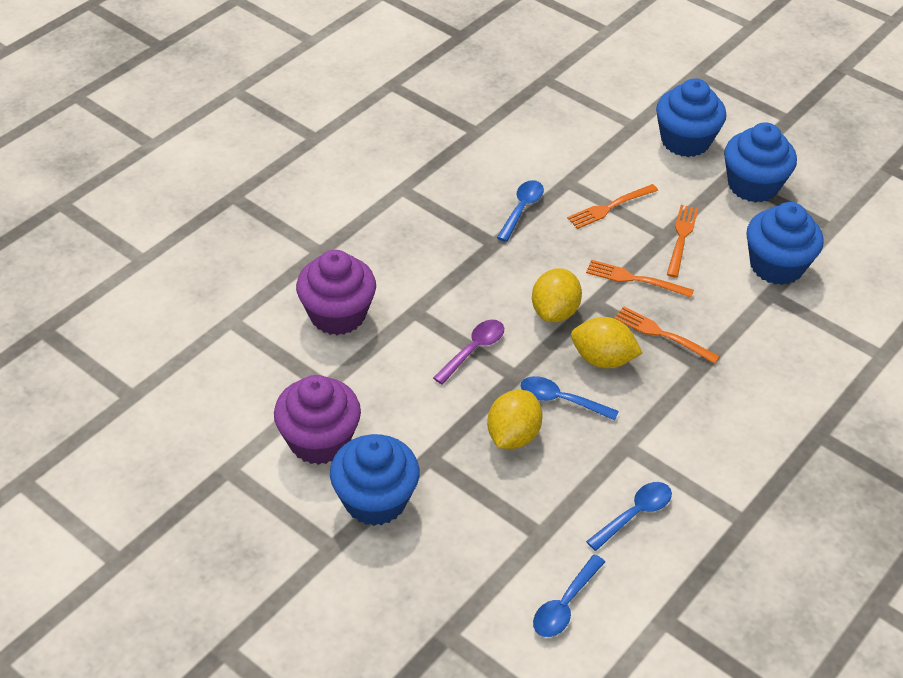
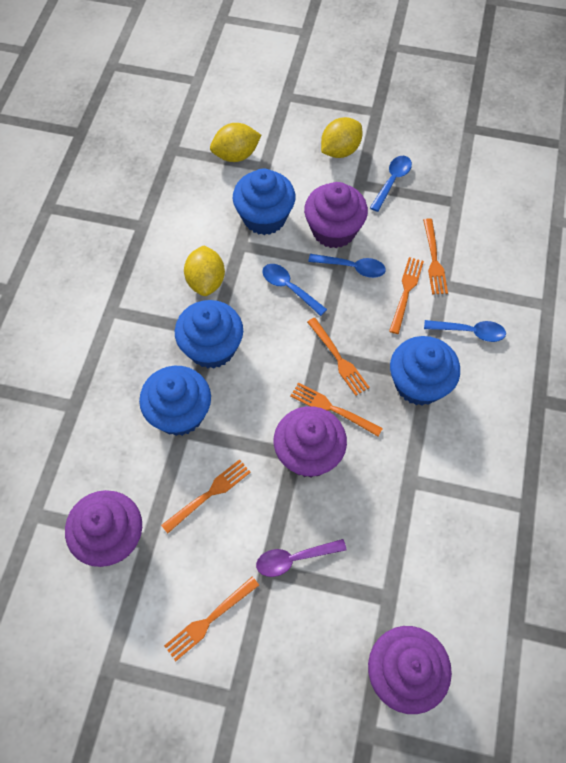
orange fork: 4 -> 6
purple cupcake: 2 -> 4

